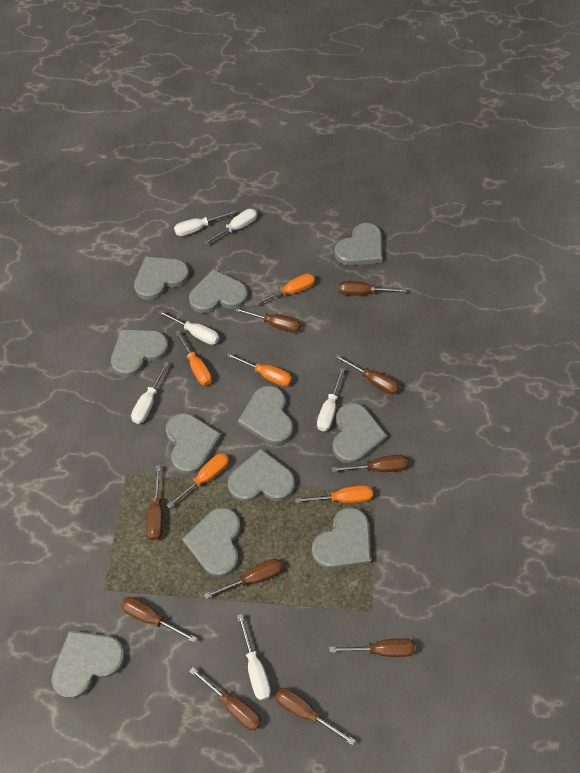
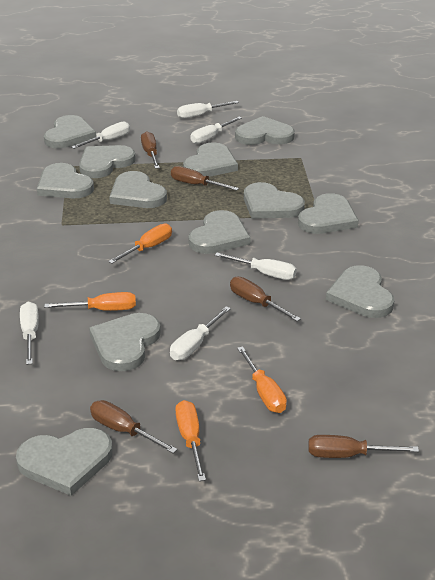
brown screwdriver: 10 -> 5
grey heart: 11 -> 12
orange screwdriver: 5 -> 4

